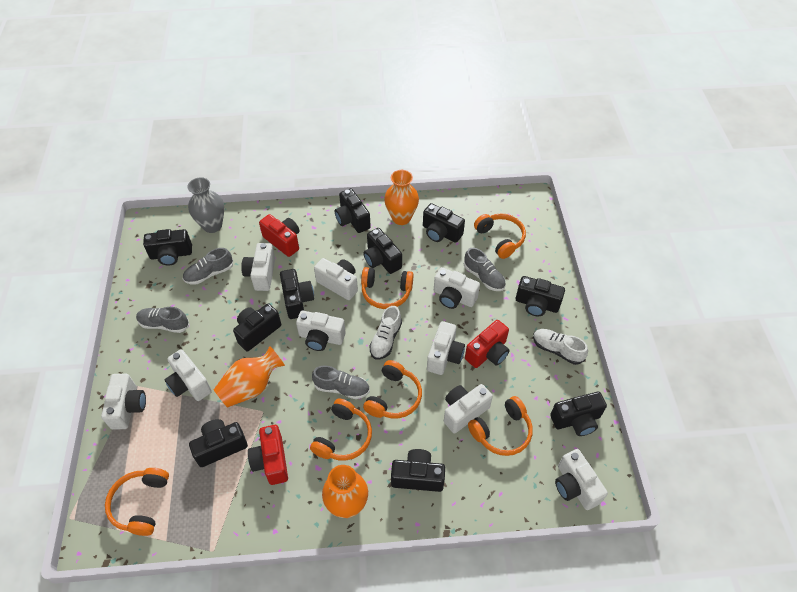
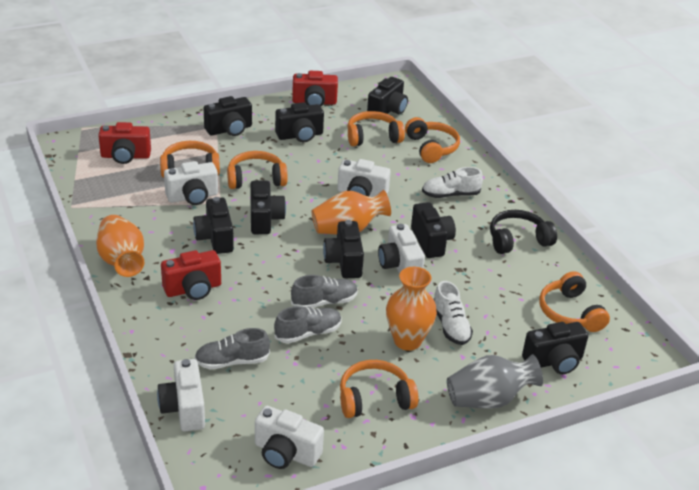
black camera: 10 -> 8
black headphones: 0 -> 1
grey shoe: 4 -> 3
white camera: 9 -> 5

